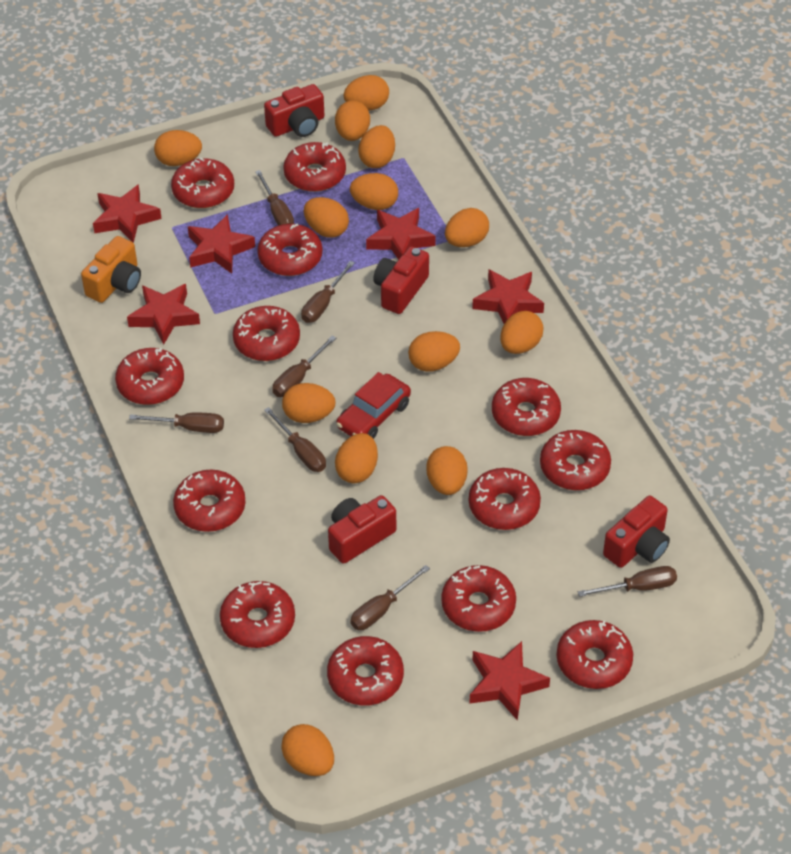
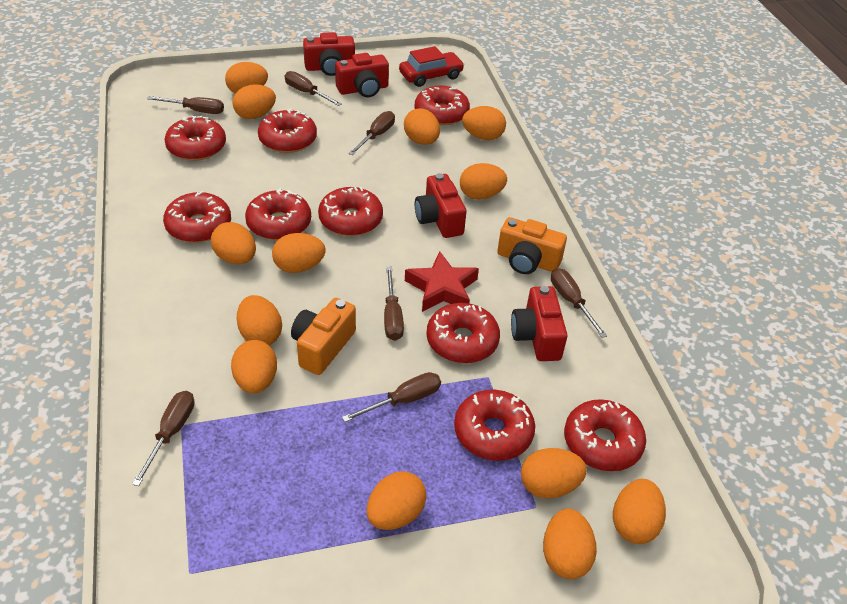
orange camera: 1 -> 2
red donut: 13 -> 9
red star: 6 -> 1

